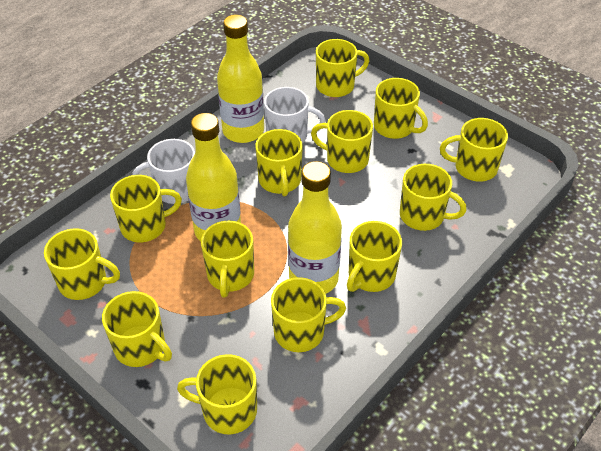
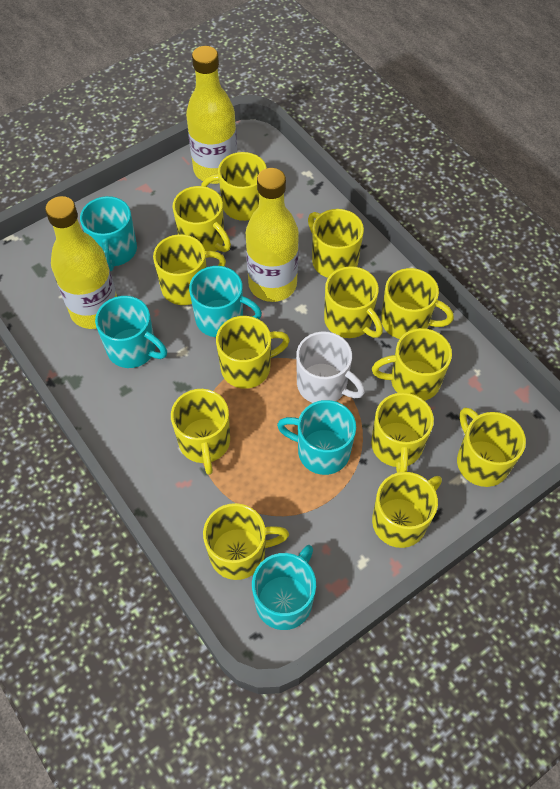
turquoise mug: 0 -> 5
white mug: 2 -> 1

